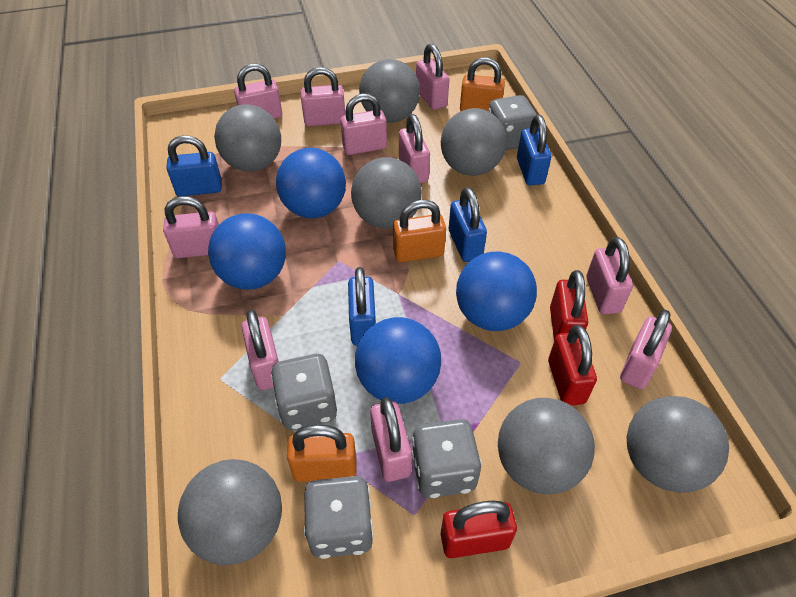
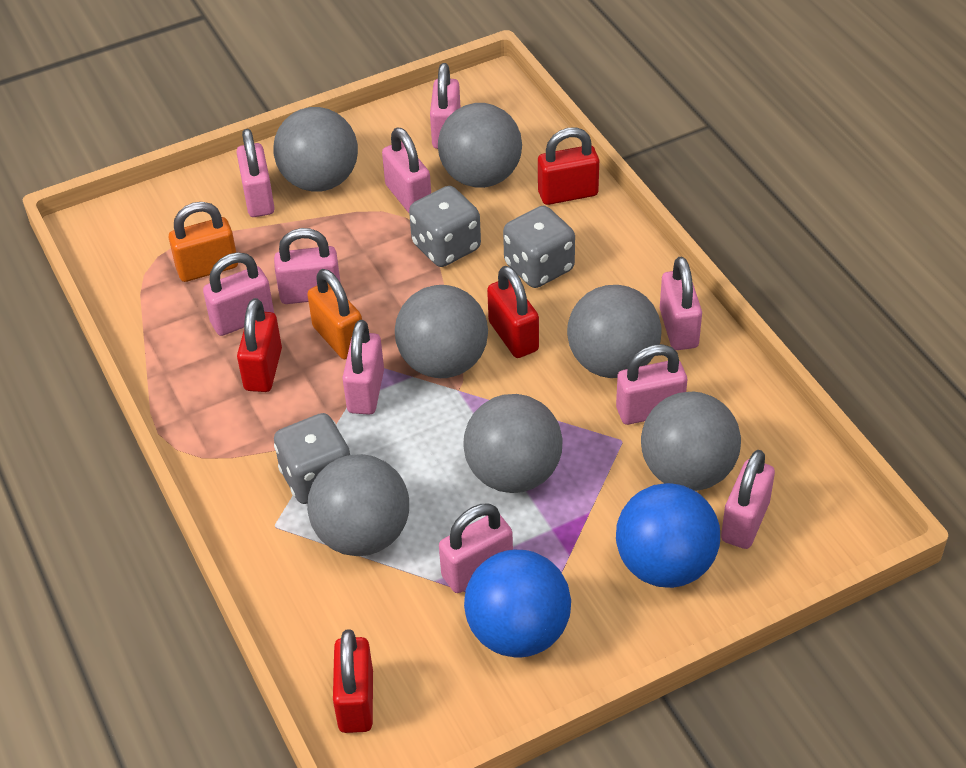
blue ball: 4 -> 2
blue padlock: 4 -> 0
grey dice: 4 -> 3
orange padlock: 3 -> 2
red padlock: 3 -> 4

